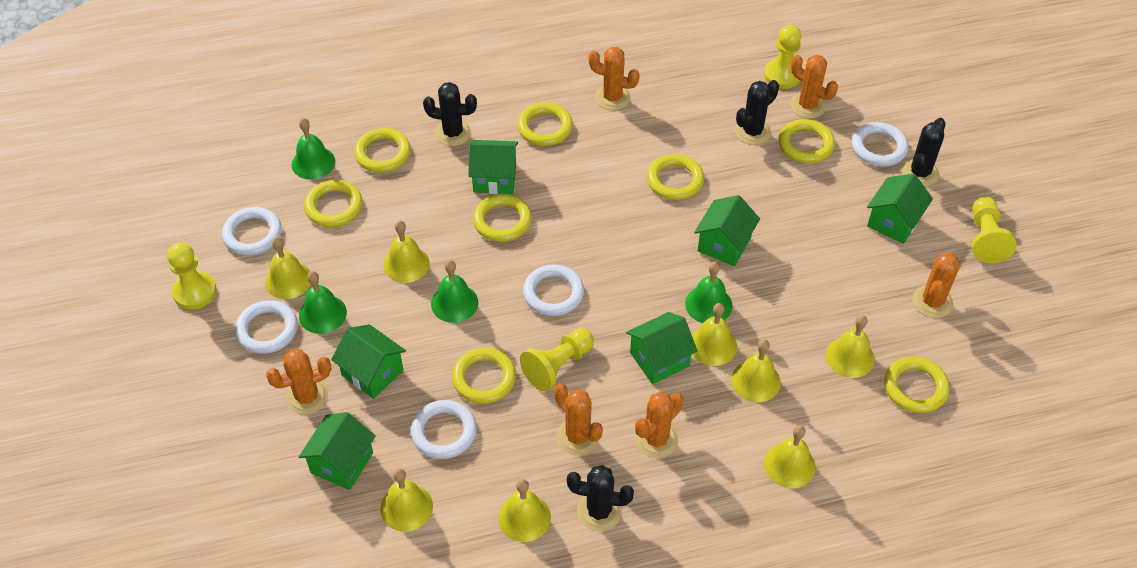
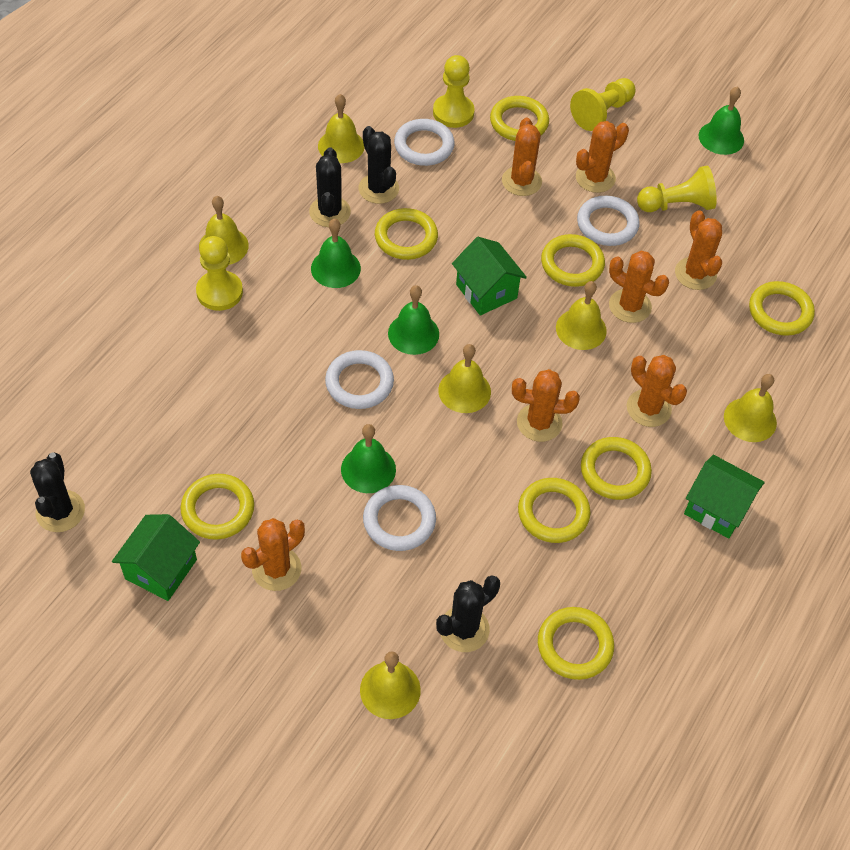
green house: 6 -> 3
orange cactus: 6 -> 7
white ring: 5 -> 4
yellow bell: 8 -> 6

